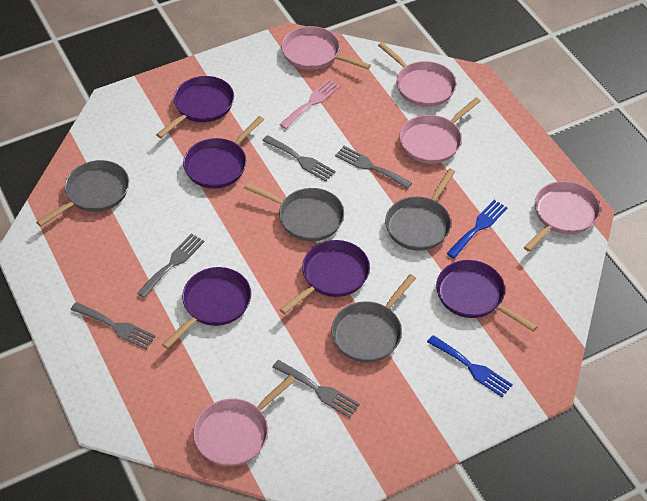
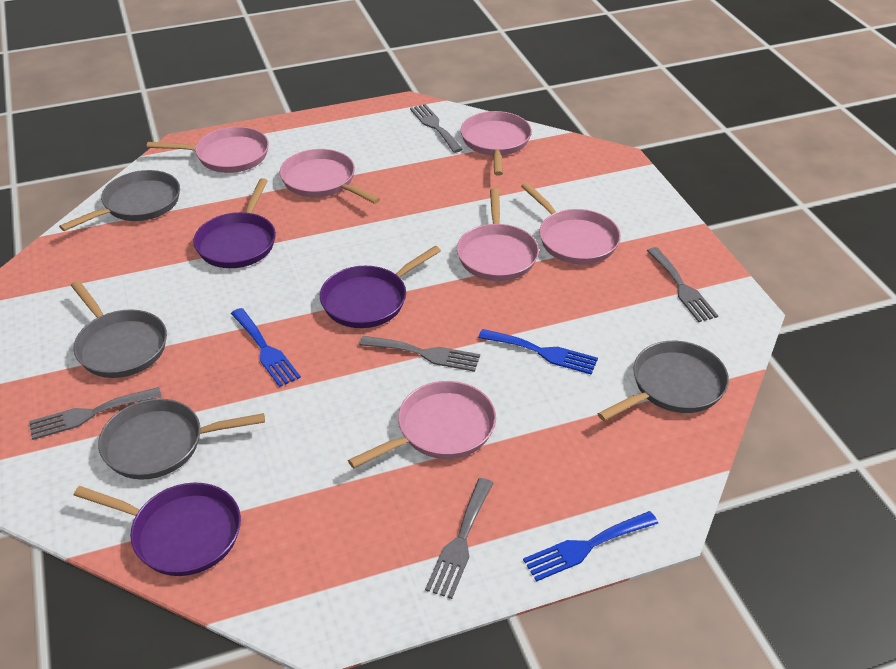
blue fork: 2 -> 3
pink fork: 1 -> 0
pink pan: 5 -> 6
purple pan: 5 -> 3

